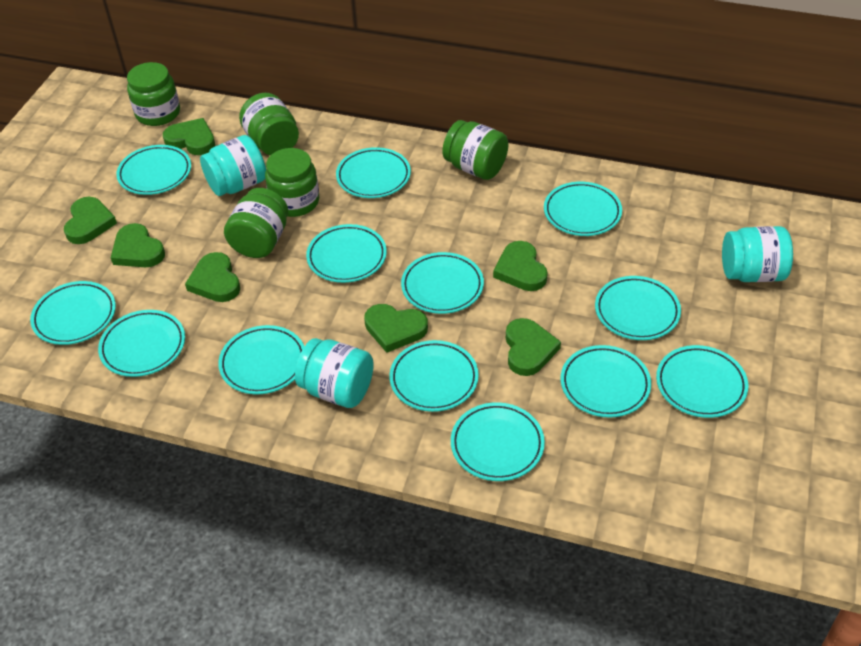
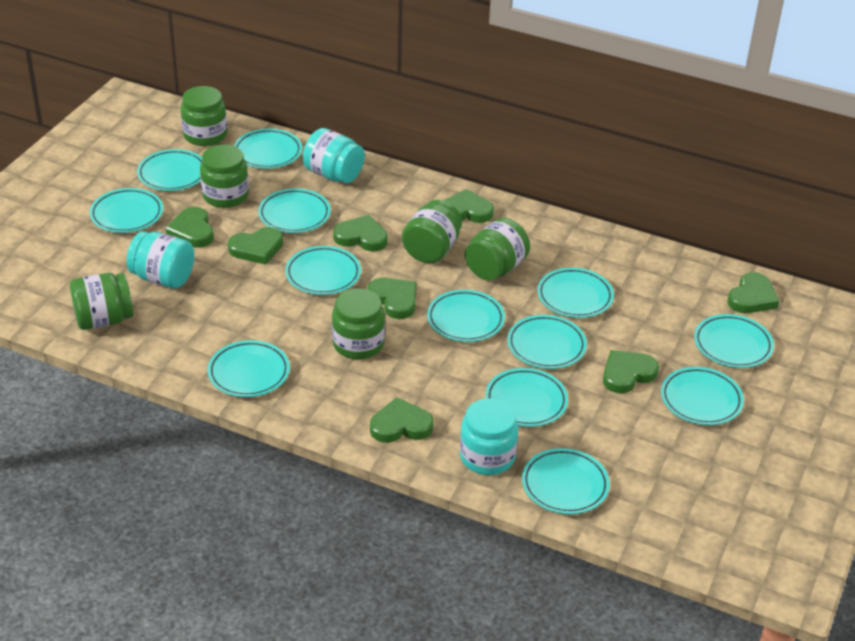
green heart: 7 -> 8
green jar: 5 -> 6

